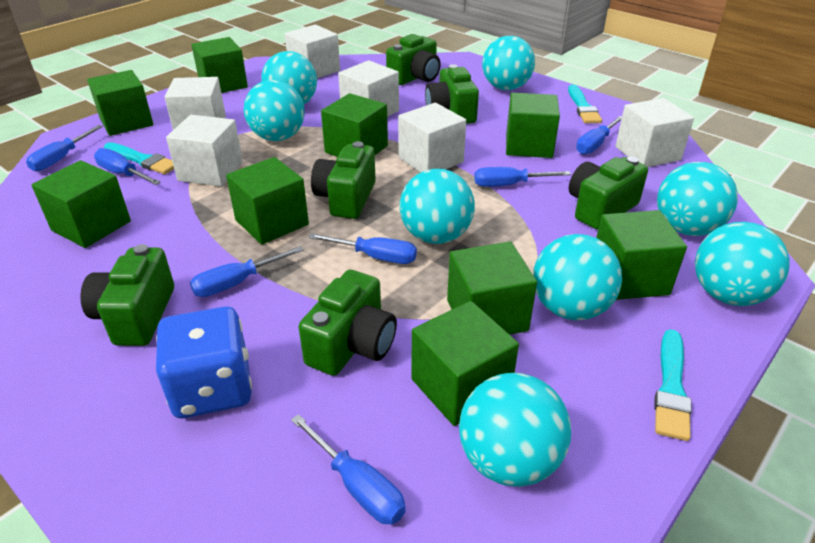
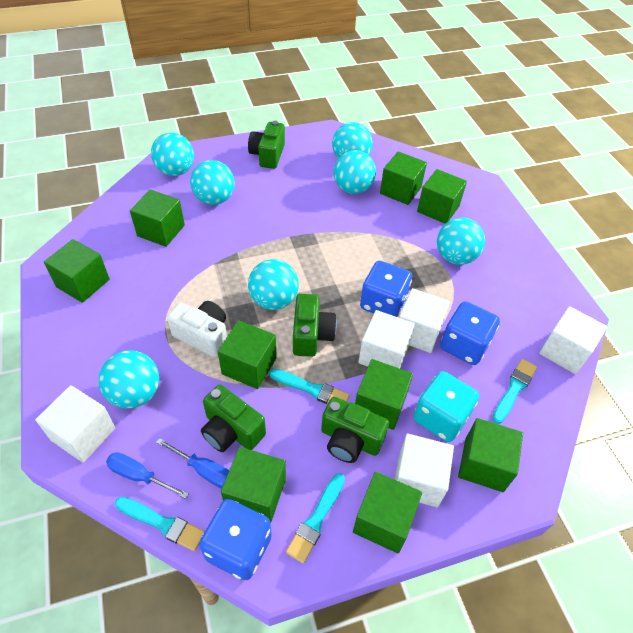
blue dice: 1 -> 3
blue screwdriver: 7 -> 2
green camera: 6 -> 4
turquoise ball: 8 -> 7
turquoise brush: 3 -> 4
turquoise dice: 0 -> 1
white camera: 0 -> 1
white cube: 6 -> 5

